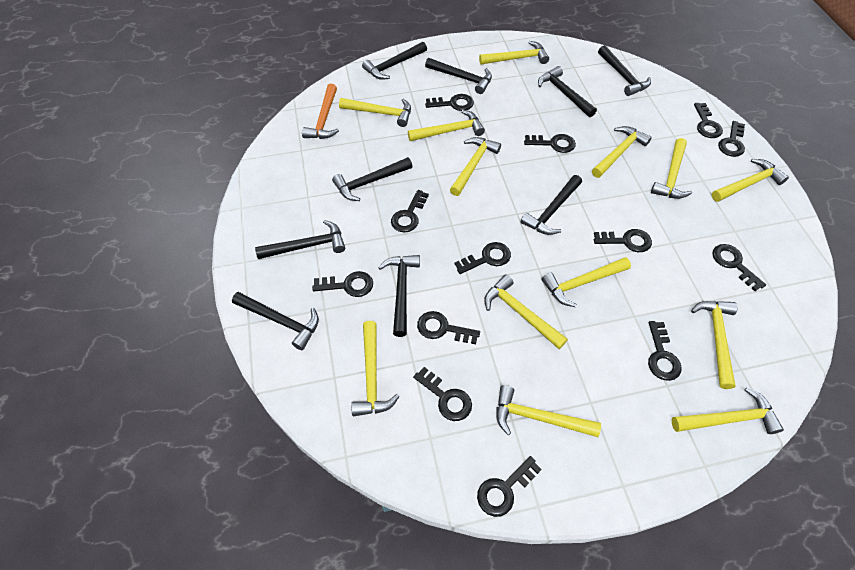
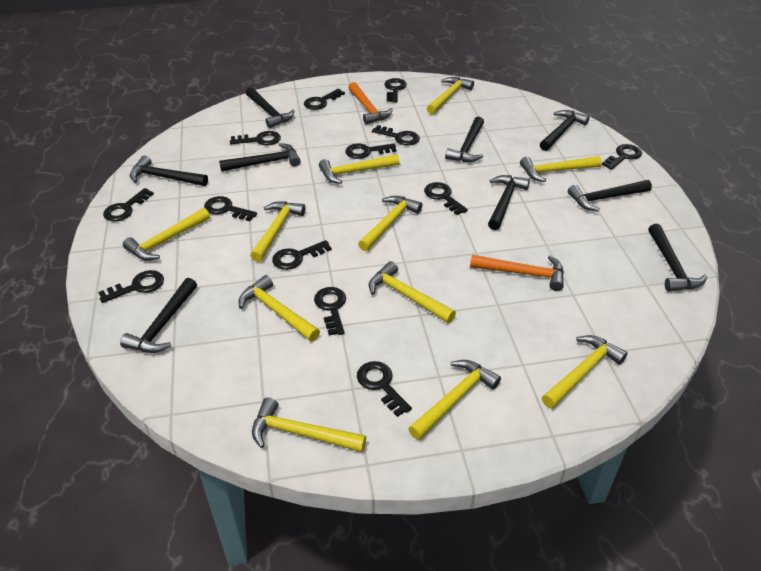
orange hammer: 1 -> 2
yellow hammer: 13 -> 11

